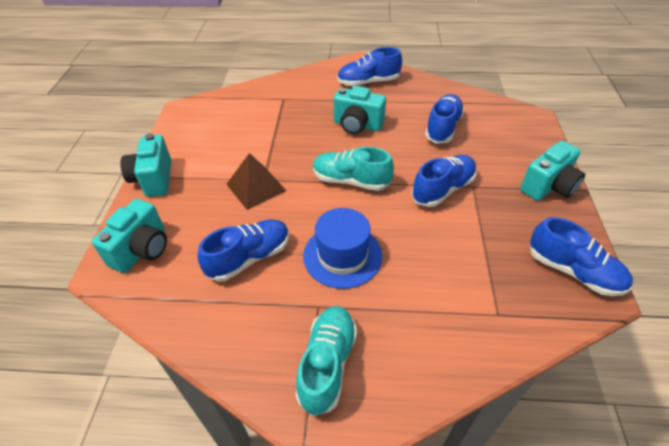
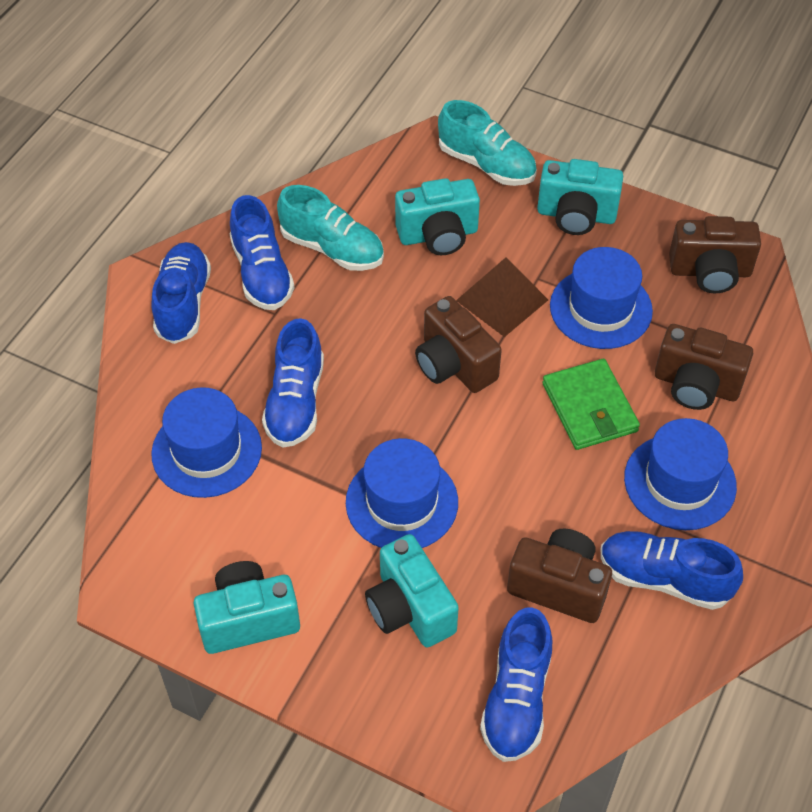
blue hat: 1 -> 4
brown camera: 0 -> 4
green wallet: 0 -> 1

